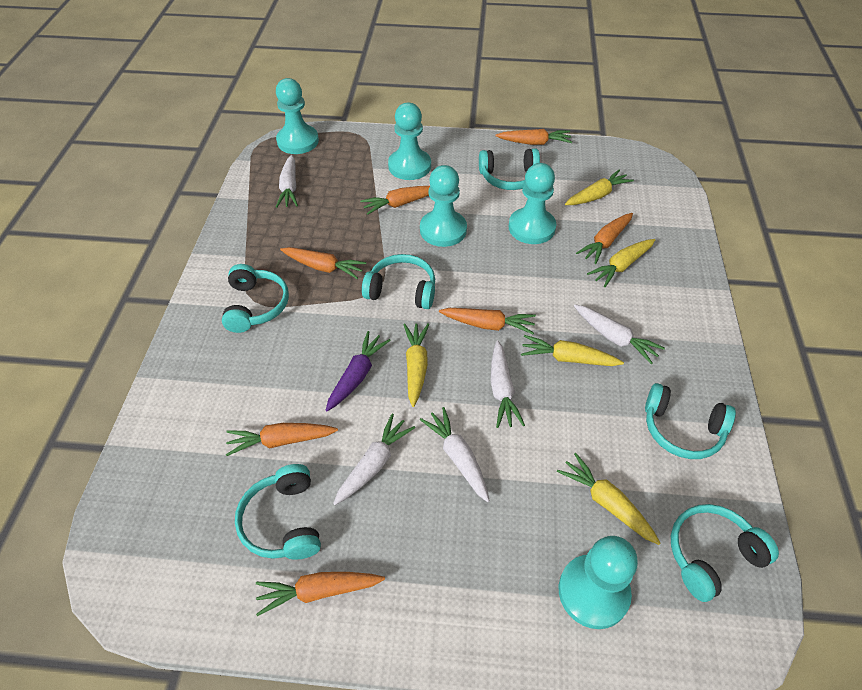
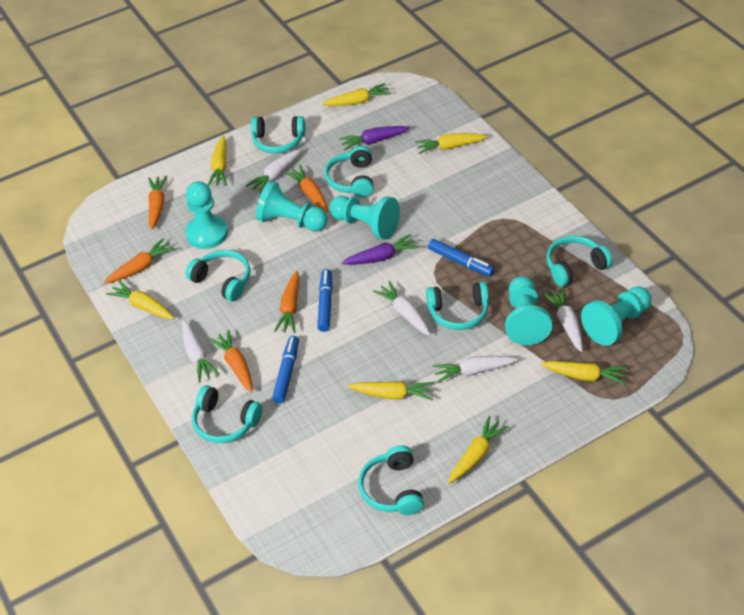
blue marker: 0 -> 3
orange carrot: 7 -> 5
purple carrot: 1 -> 2
turquoise headphones: 6 -> 7
yellow carrot: 5 -> 7

